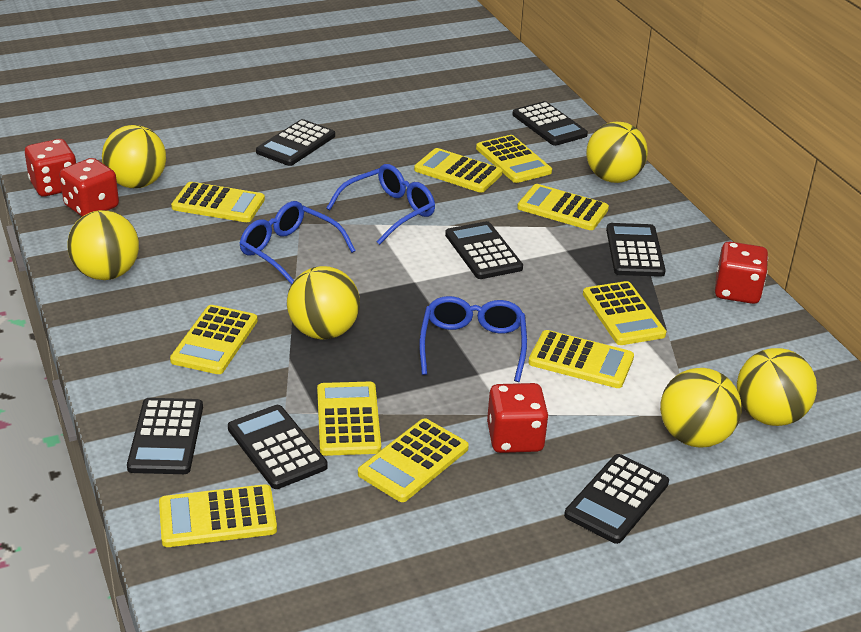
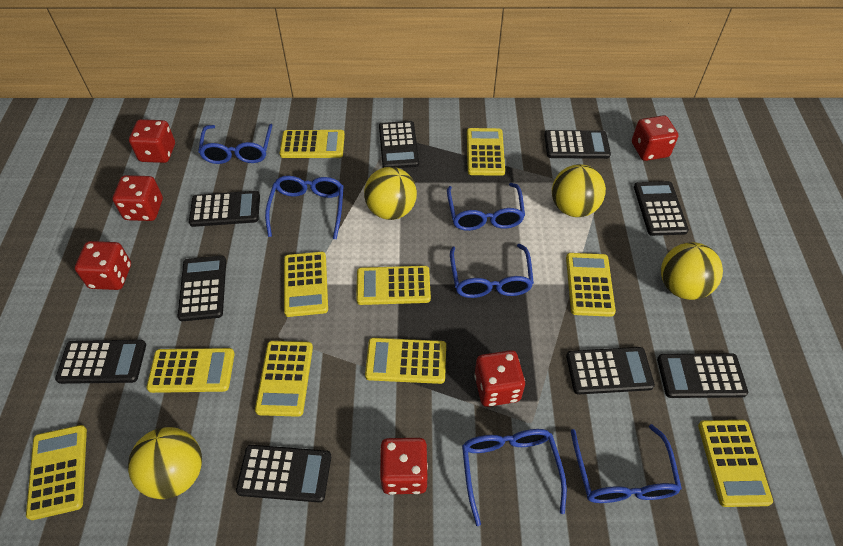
black calculator: 7 -> 9
blue glasses: 3 -> 6
red dice: 4 -> 6
yellow ball: 6 -> 4

